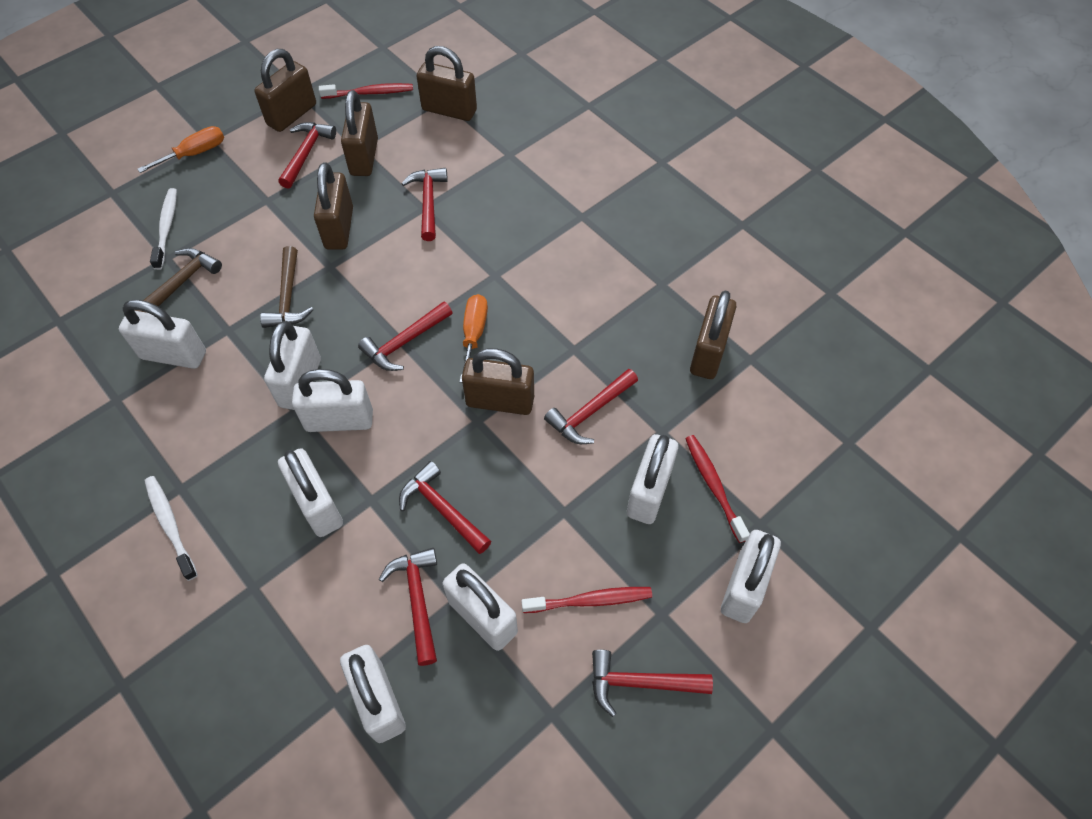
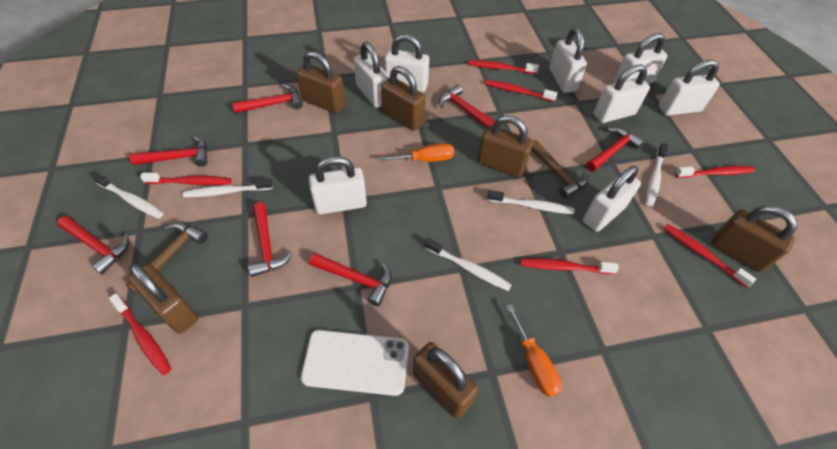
red toothbrush: 3 -> 7
white phone: 0 -> 1
white toothbrush: 2 -> 5

